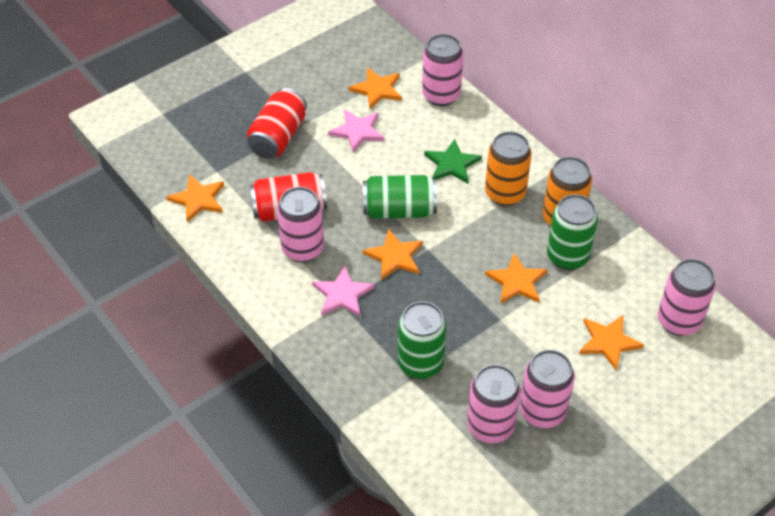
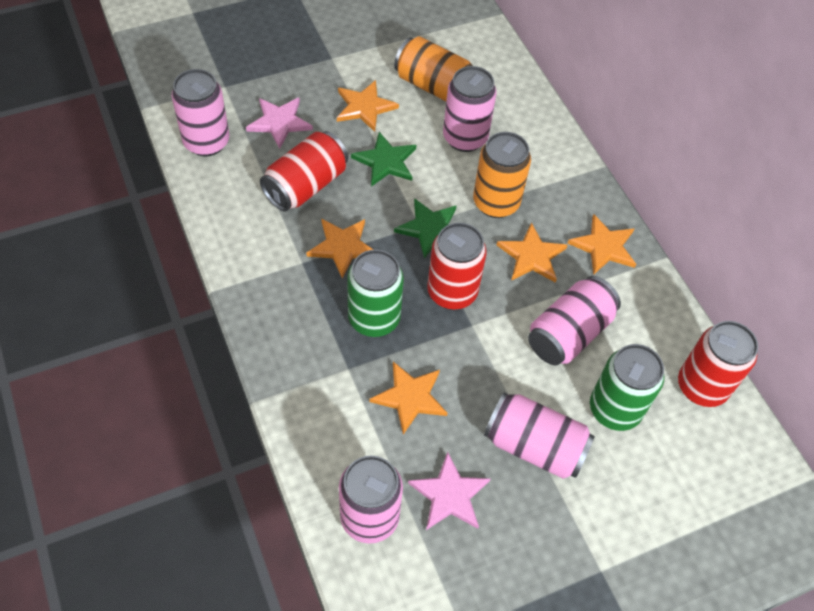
green can: 3 -> 2
green star: 1 -> 2
red can: 2 -> 3

